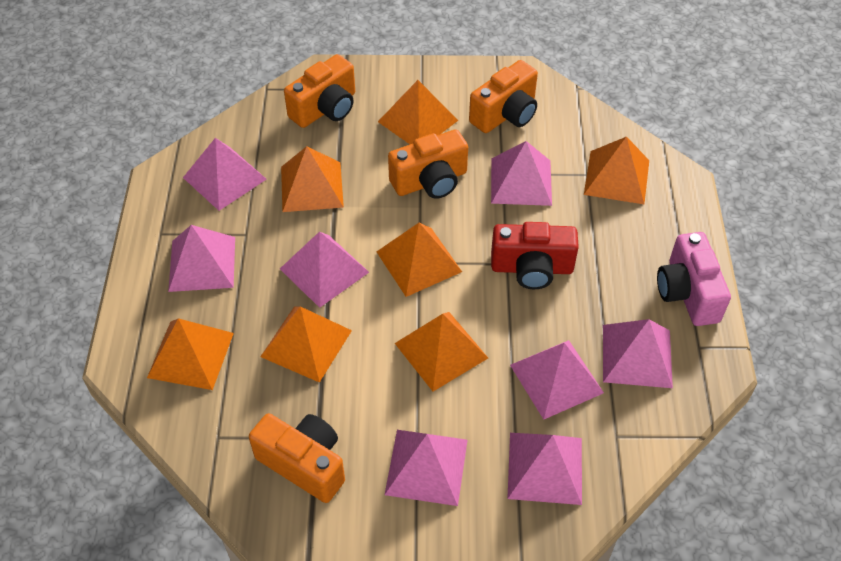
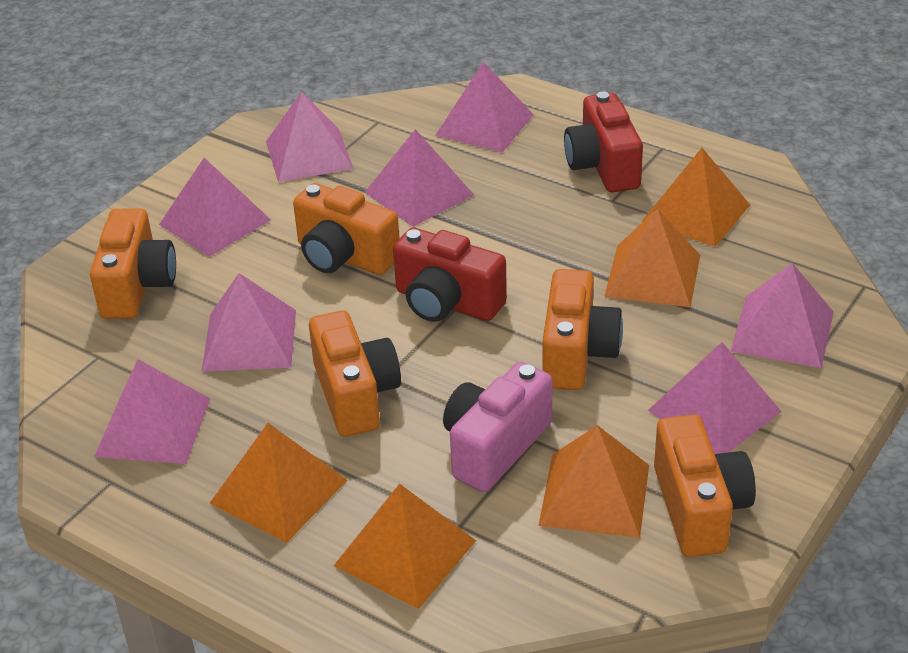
orange camera: 4 -> 5
orange pyramid: 7 -> 5
red camera: 1 -> 2

